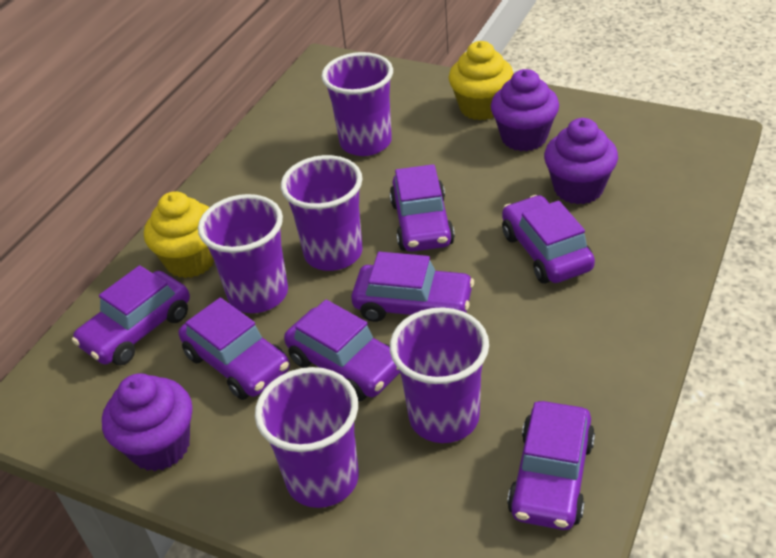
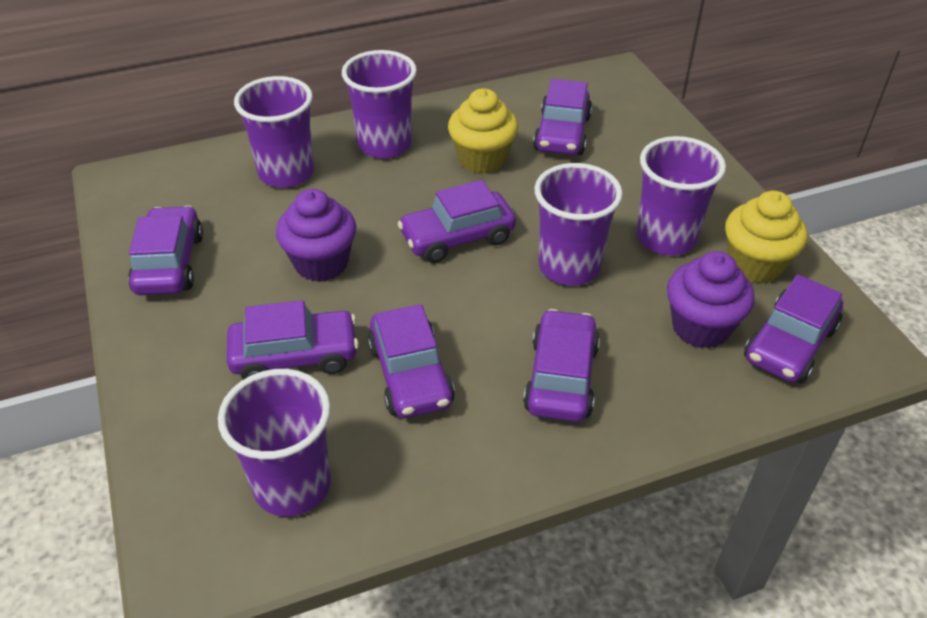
purple cupcake: 3 -> 2

